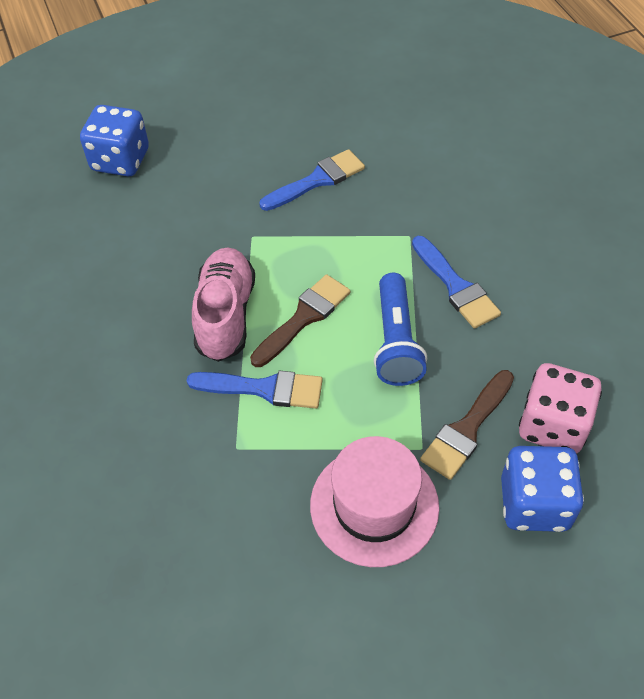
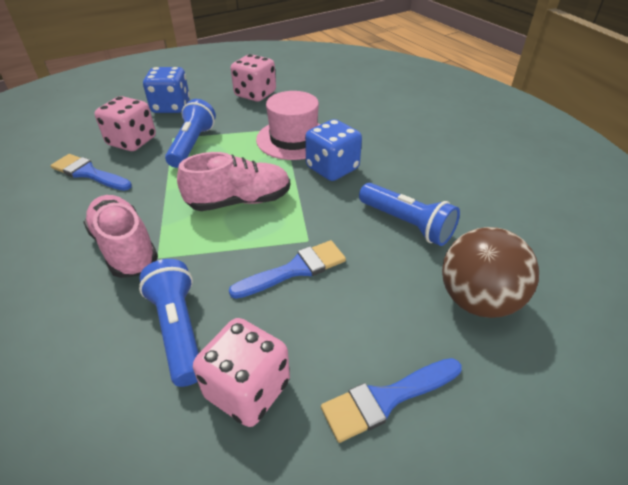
blue flashlight: 1 -> 3
brown ball: 0 -> 1
brown brush: 2 -> 0
pink dice: 1 -> 3
pink shoe: 1 -> 2

